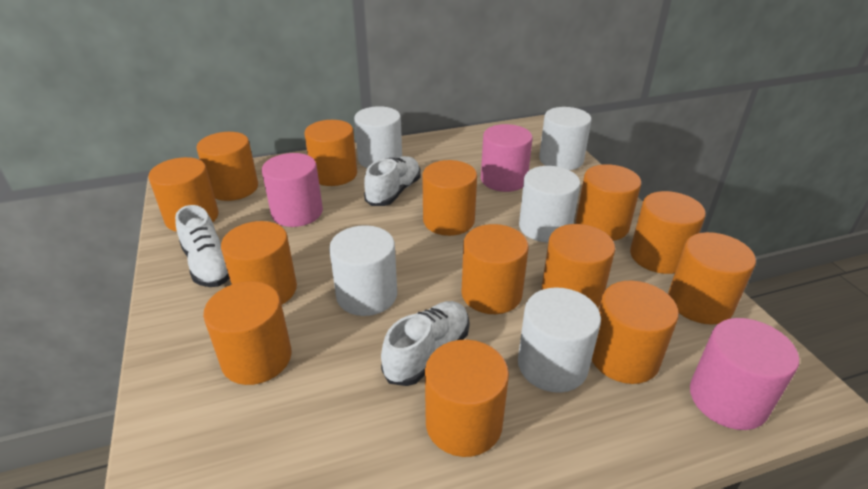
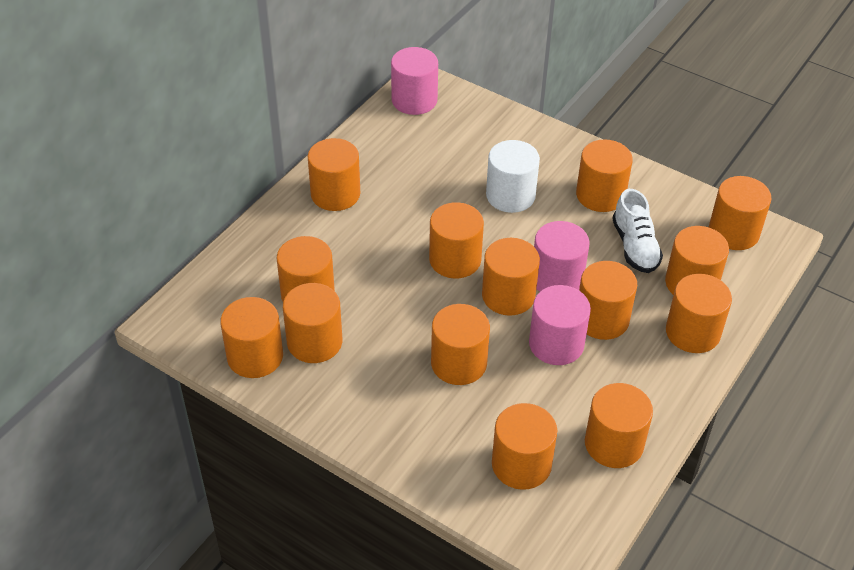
orange cylinder: 13 -> 14
white cylinder: 5 -> 1
white shoe: 3 -> 1

